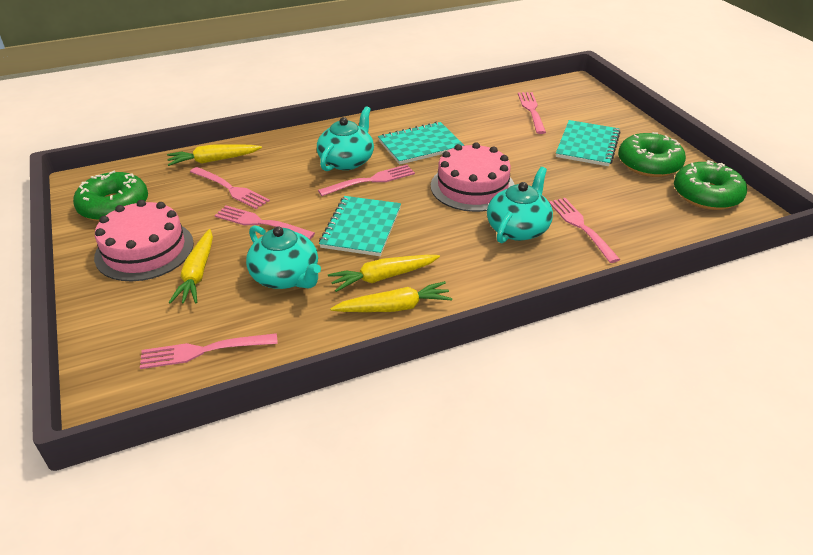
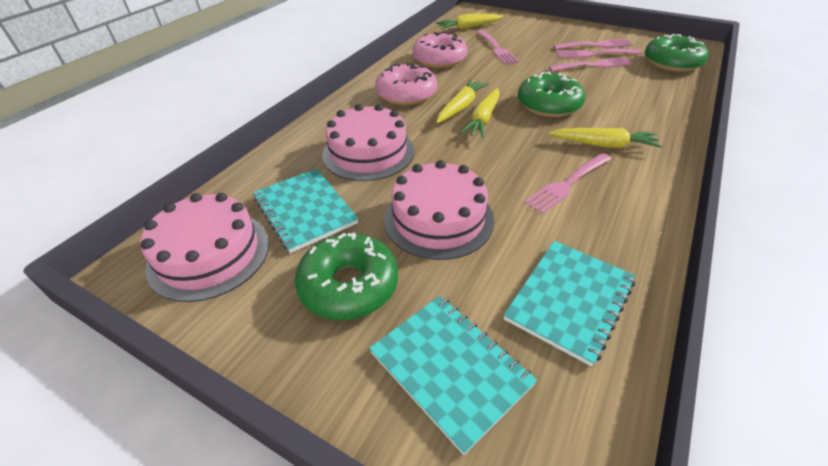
pink cake: 2 -> 3
pink donut: 0 -> 2
pink fork: 6 -> 5
turquoise teapot: 3 -> 0

